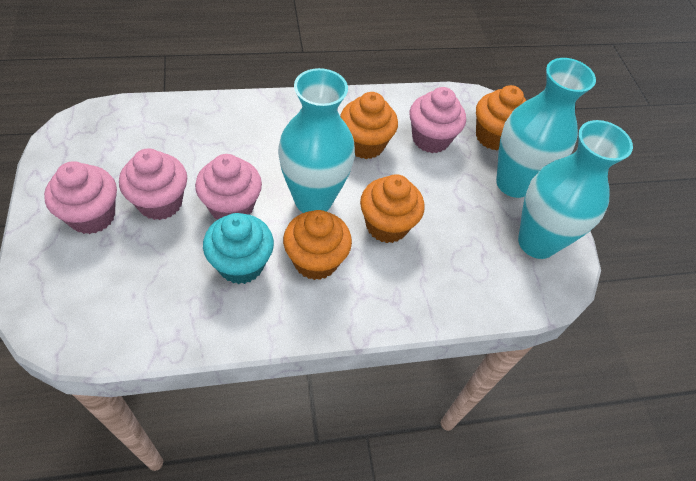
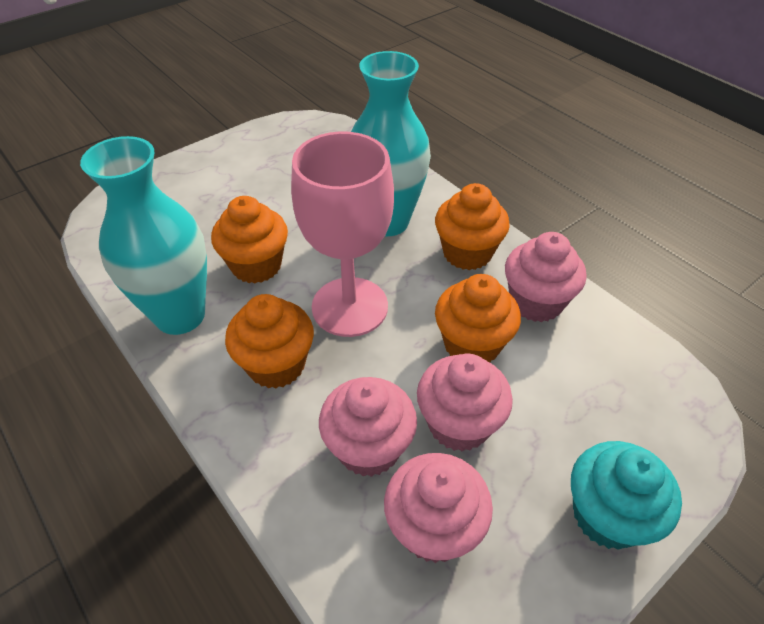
pink goblet: 0 -> 1
turquoise vase: 3 -> 2

